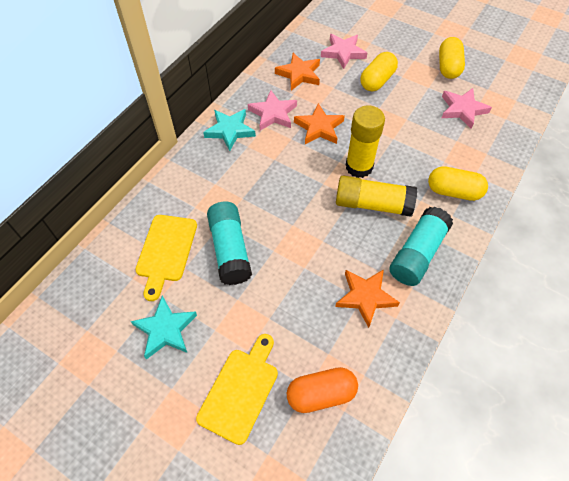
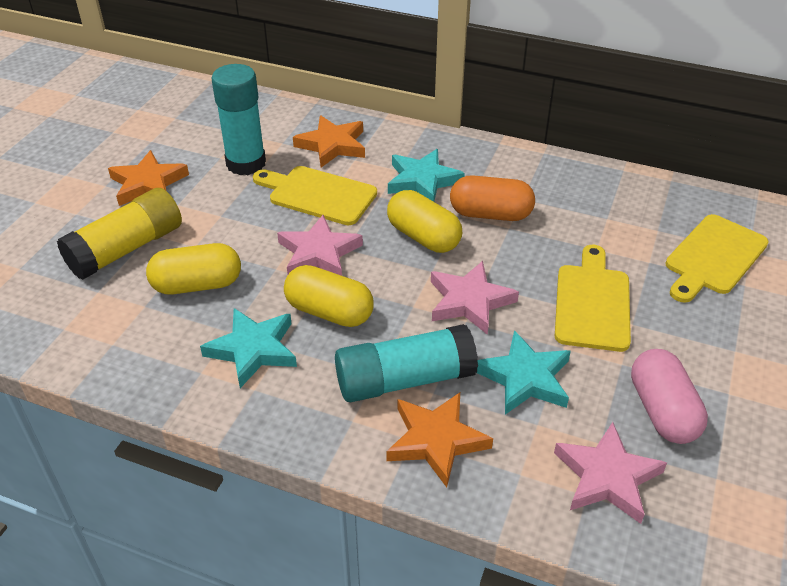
pink capsule: 0 -> 1
turquoise star: 2 -> 3
yellow cutting board: 2 -> 3
yellow glue stick: 2 -> 1

